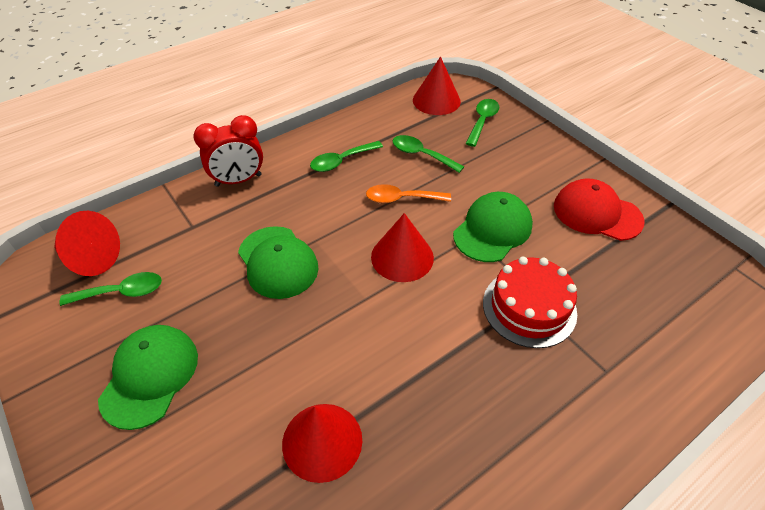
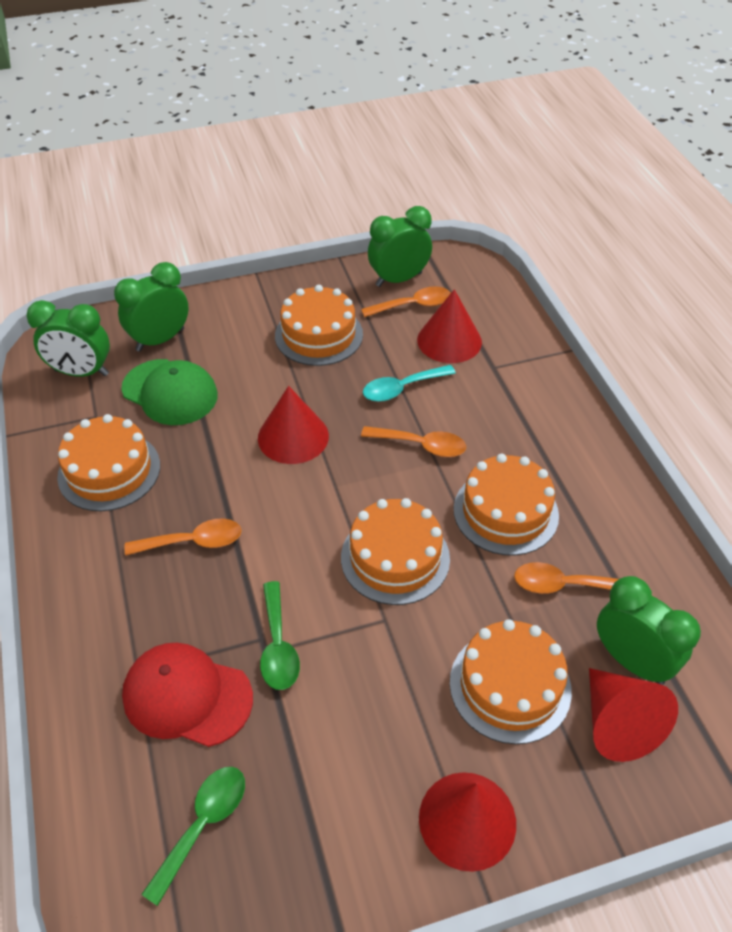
green cap: 3 -> 1
green clock: 0 -> 4
green spoon: 4 -> 2
orange cake: 0 -> 5
orange spoon: 1 -> 4
red cake: 1 -> 0
red clock: 1 -> 0
turquoise spoon: 0 -> 1

